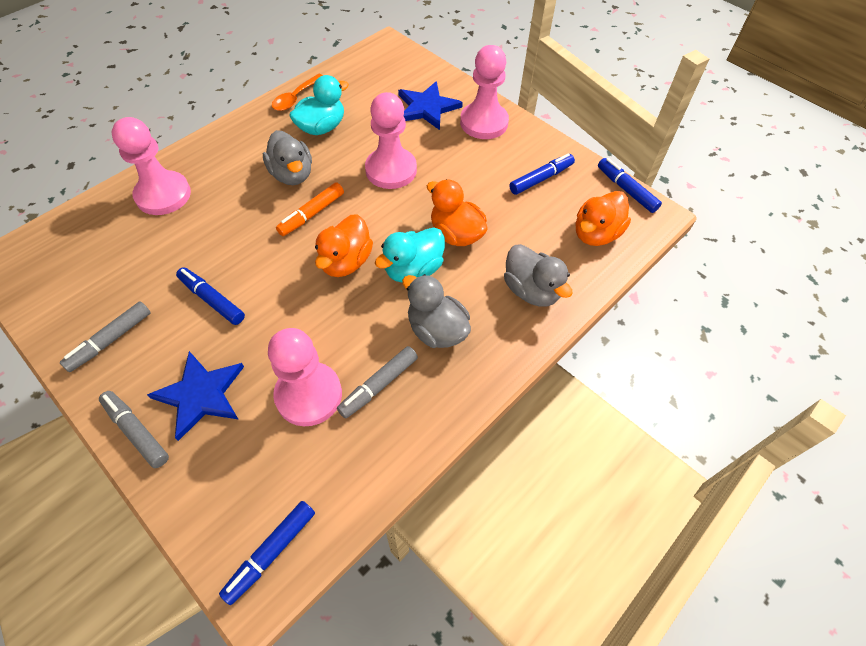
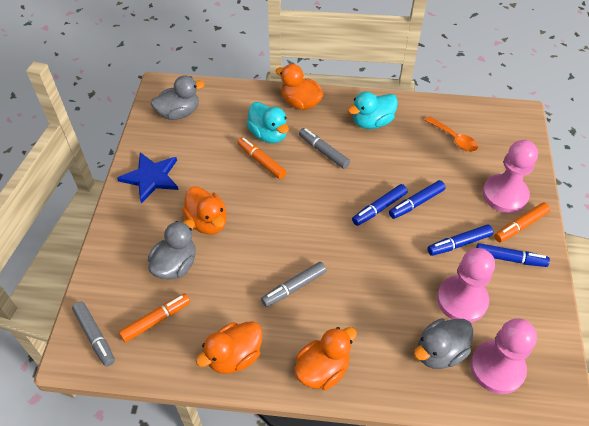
blue star: 2 -> 1
orange duck: 3 -> 4
orange marker: 1 -> 3
pink pawn: 4 -> 3

